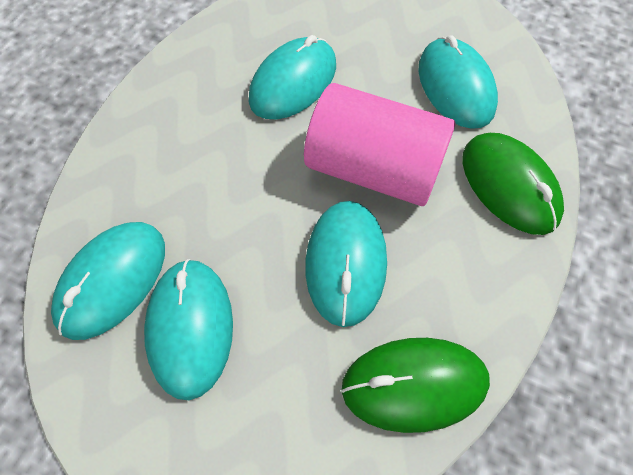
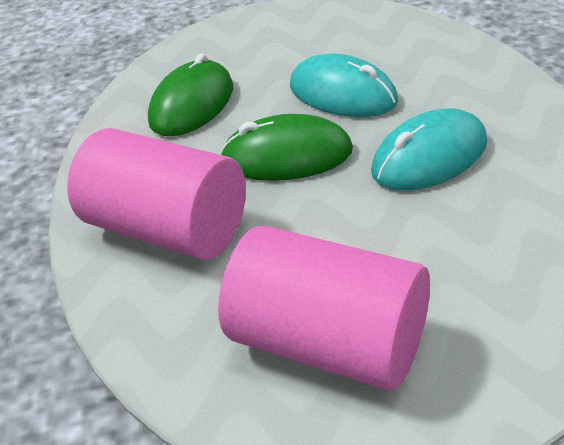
pink cylinder: 1 -> 2
turquoise mouse: 5 -> 2

